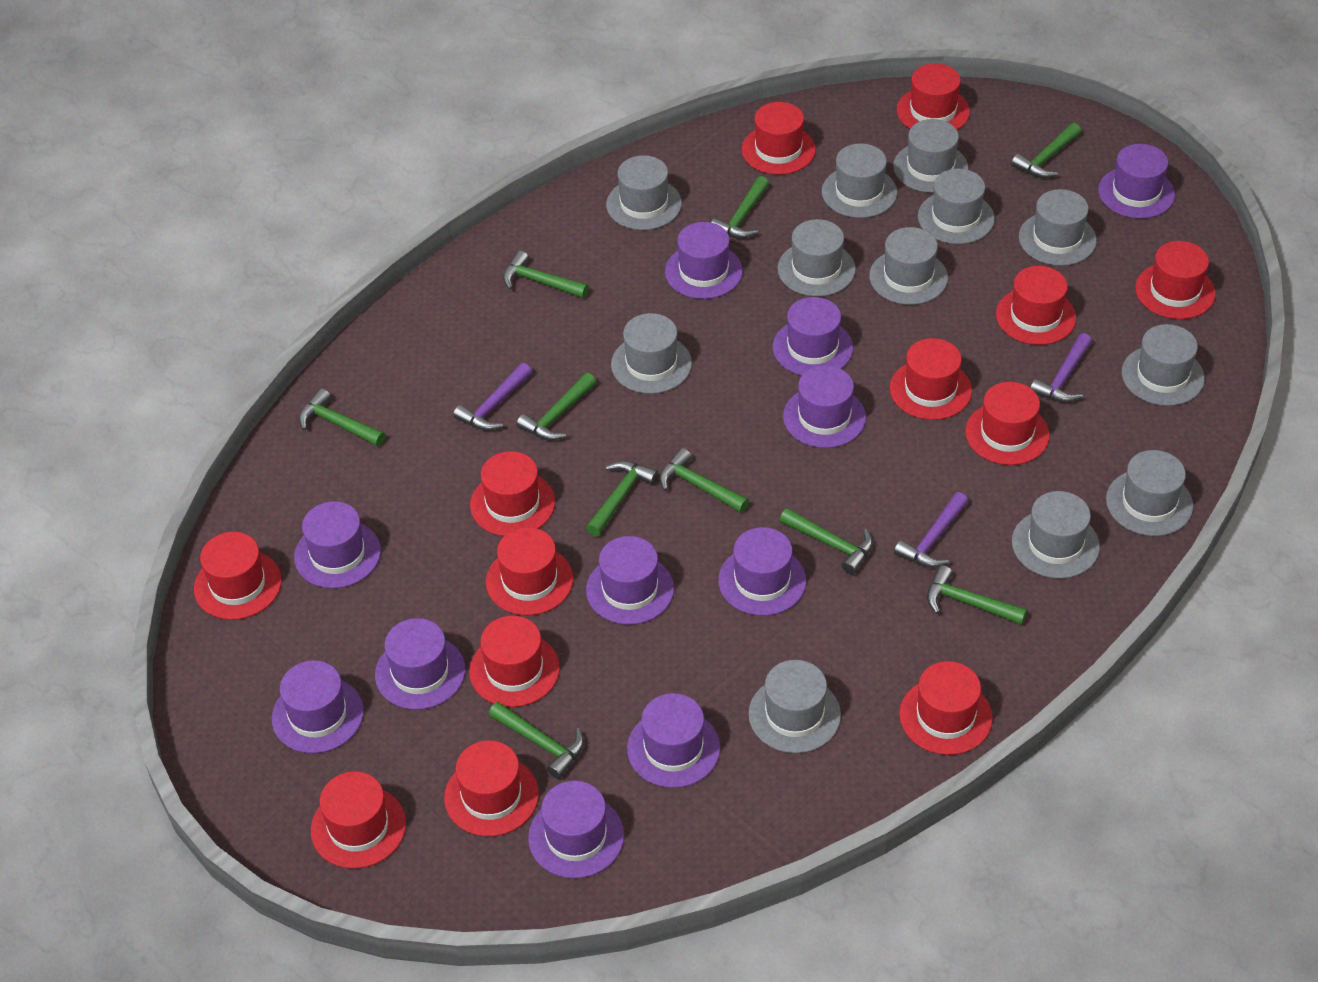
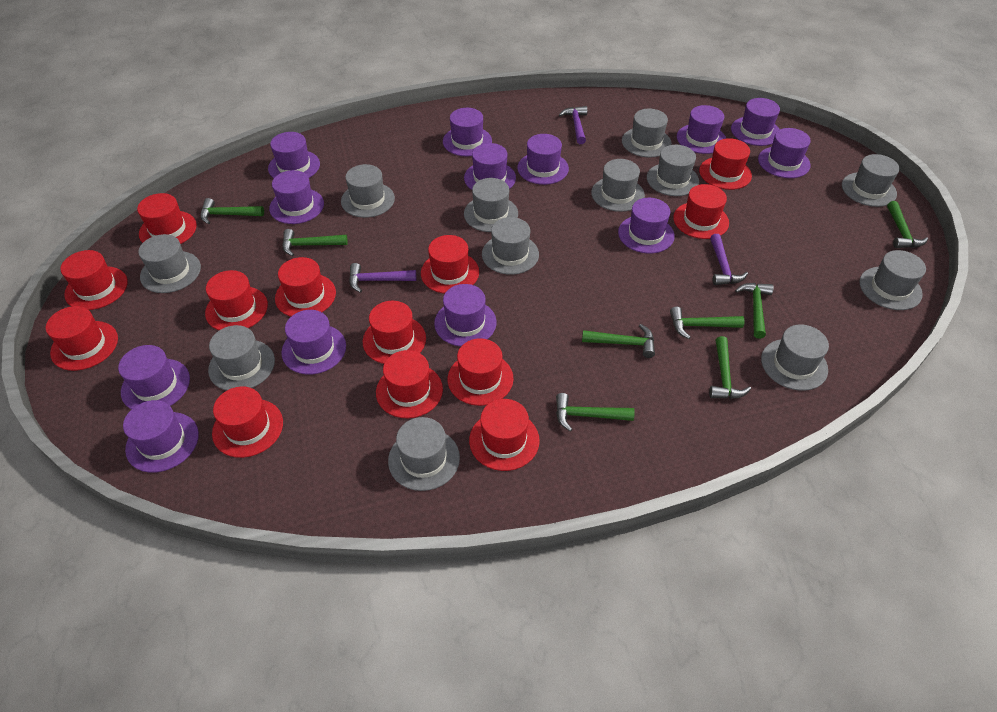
green hammer: 10 -> 8
purple hat: 11 -> 13

